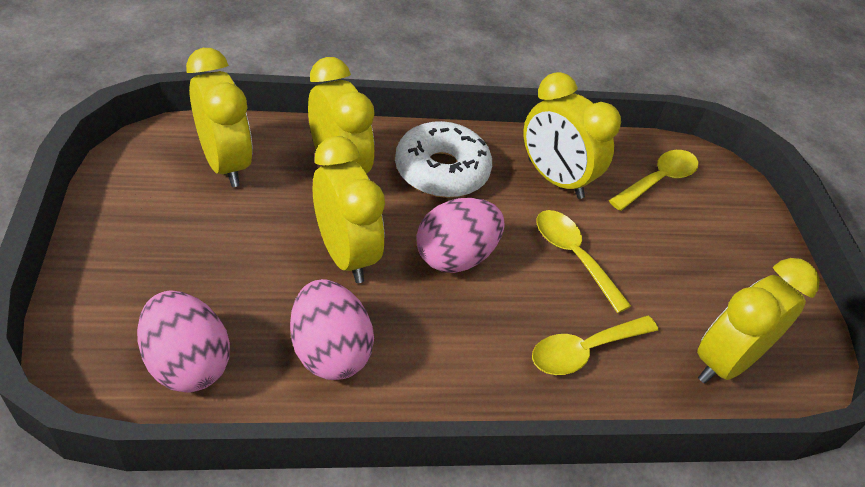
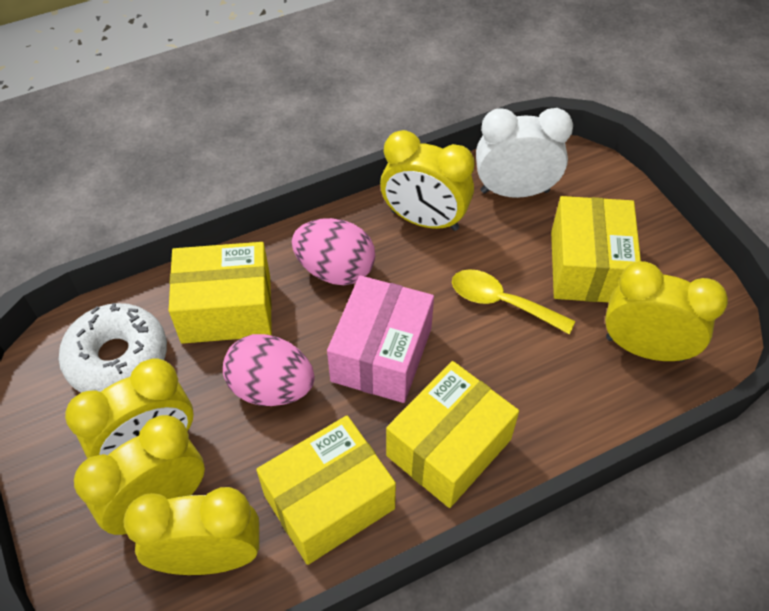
pink box: 0 -> 1
pink egg: 3 -> 2
white clock: 0 -> 1
yellow box: 0 -> 4
yellow spoon: 3 -> 1

